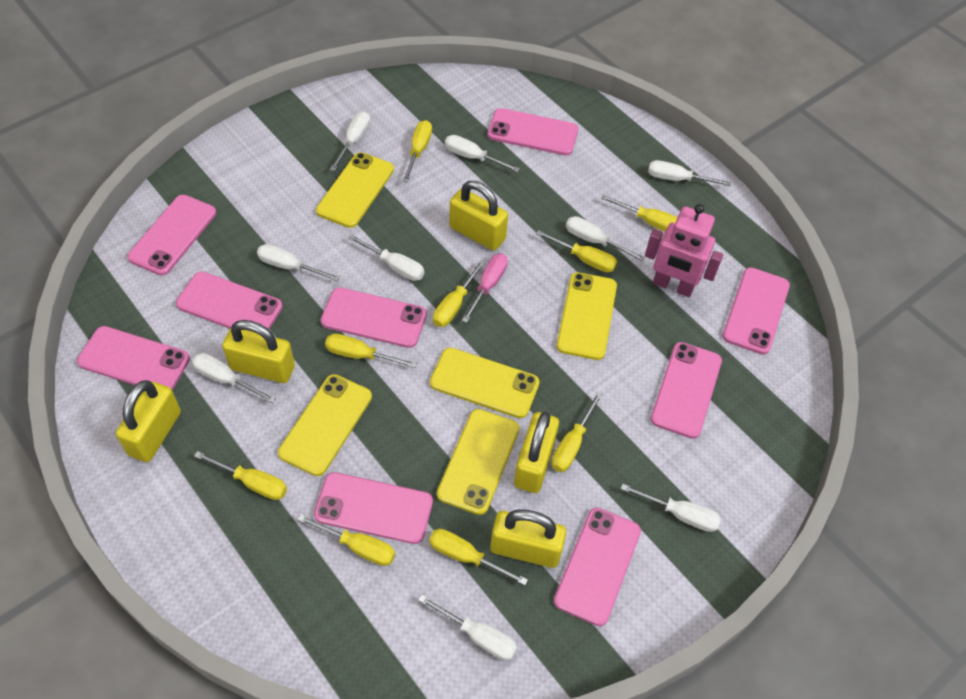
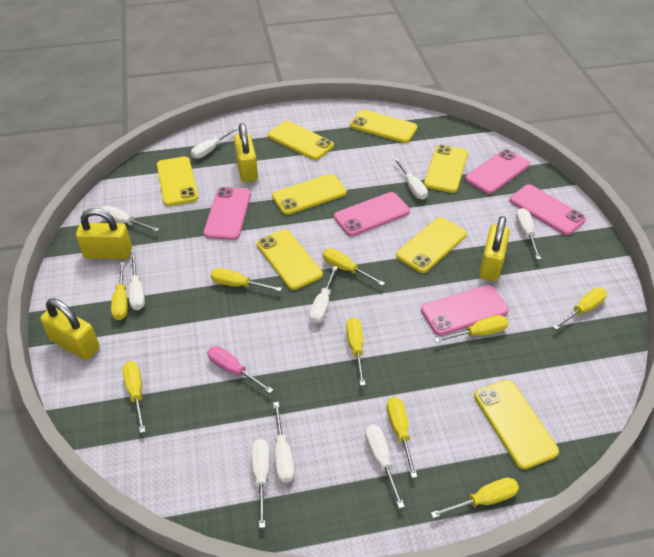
pink phone: 9 -> 5
pink robot: 1 -> 0
yellow padlock: 5 -> 4
yellow phone: 5 -> 8

